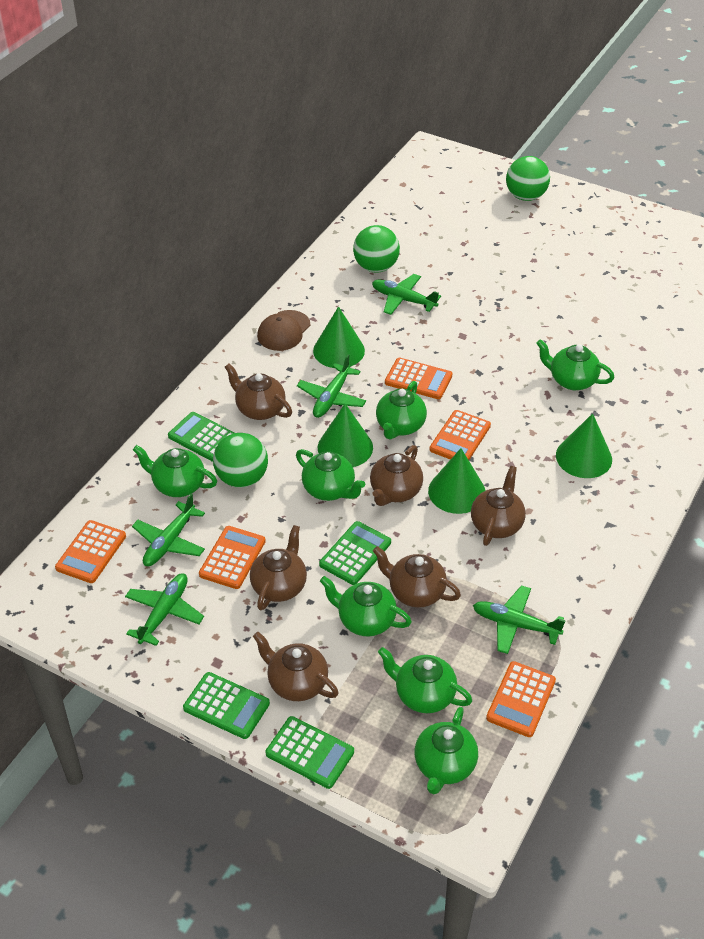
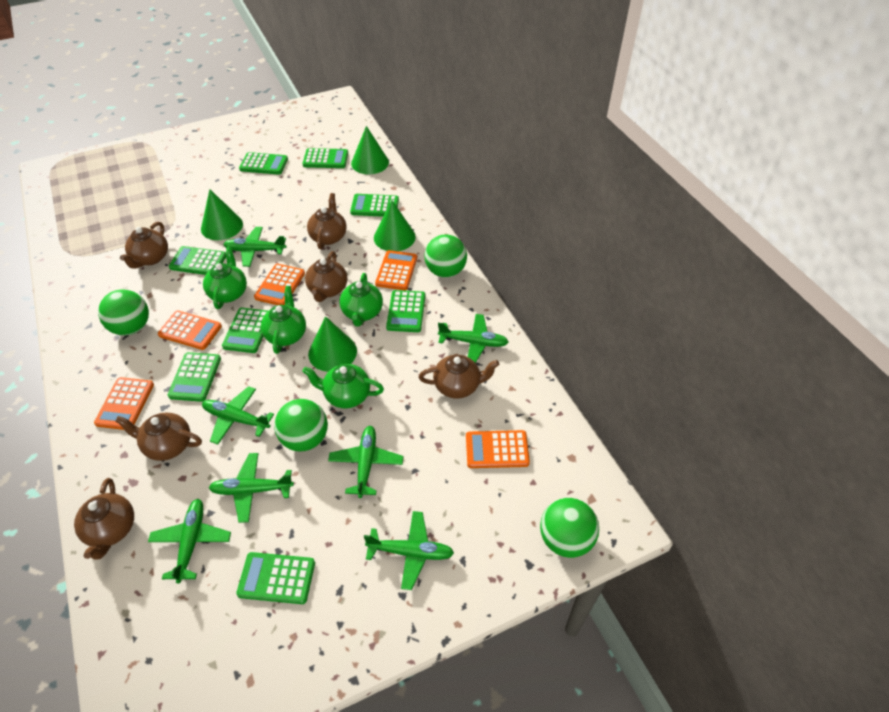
brown cap: 1 -> 0
green ball: 3 -> 4
green calculator: 4 -> 8
green plane: 5 -> 7
green teapot: 7 -> 4

